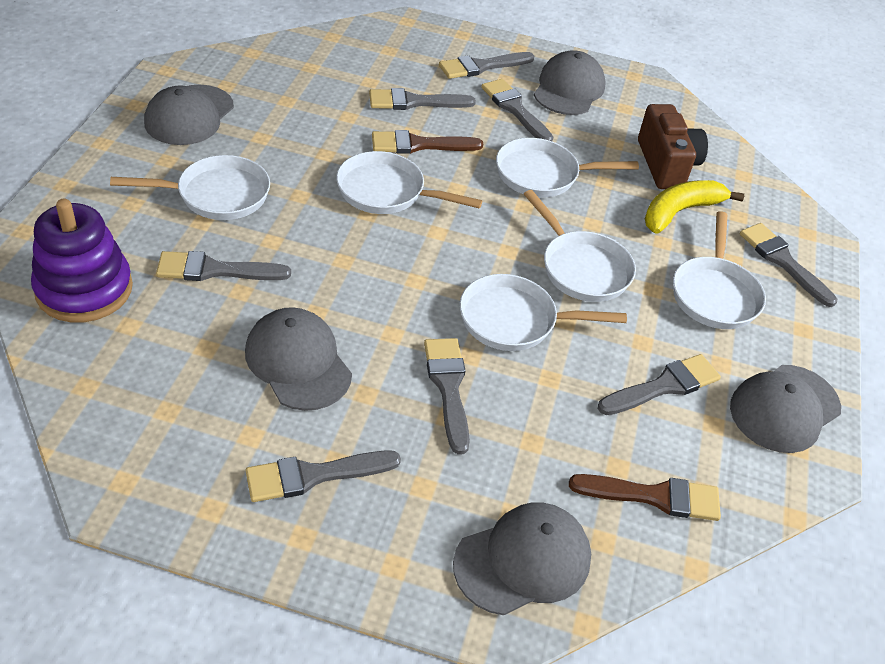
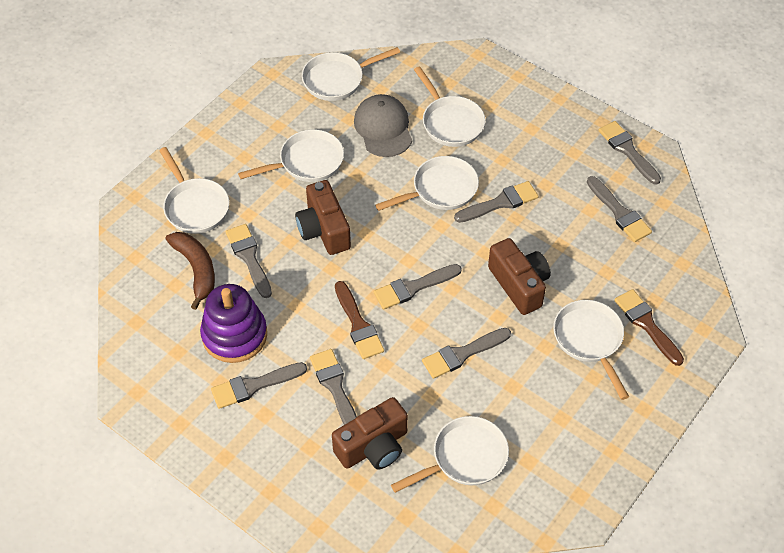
brown banana: 0 -> 1
brown camera: 1 -> 3
grey cap: 5 -> 1
white pan: 6 -> 7
yellow banana: 1 -> 0

